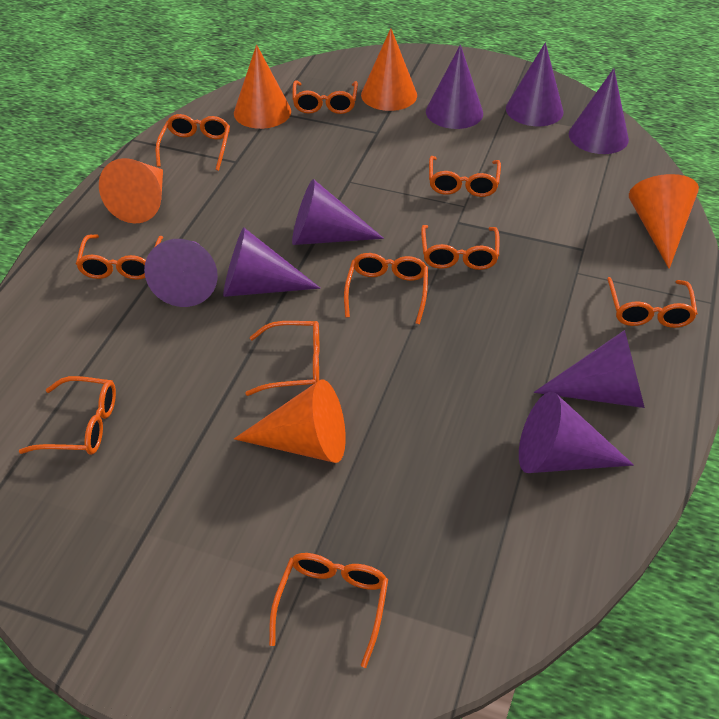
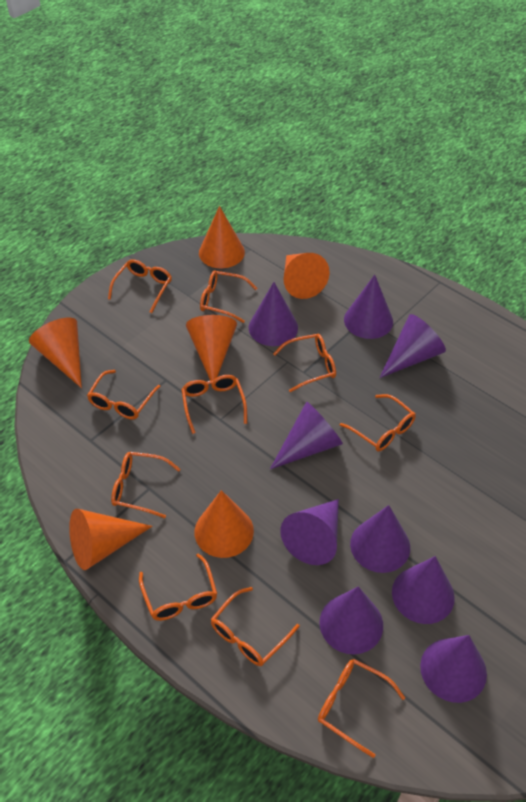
orange cone: 5 -> 6
purple cone: 8 -> 9

